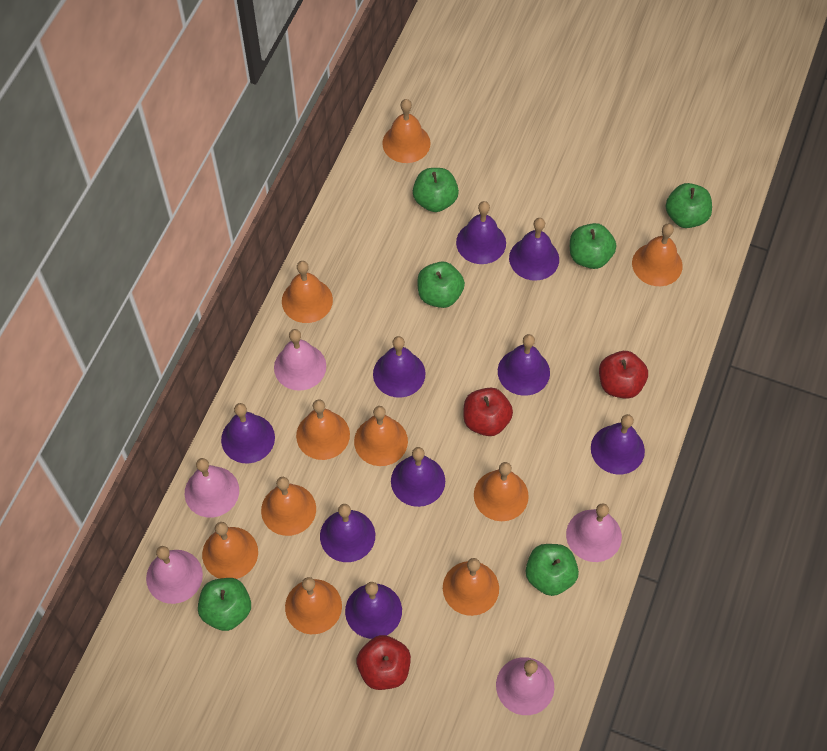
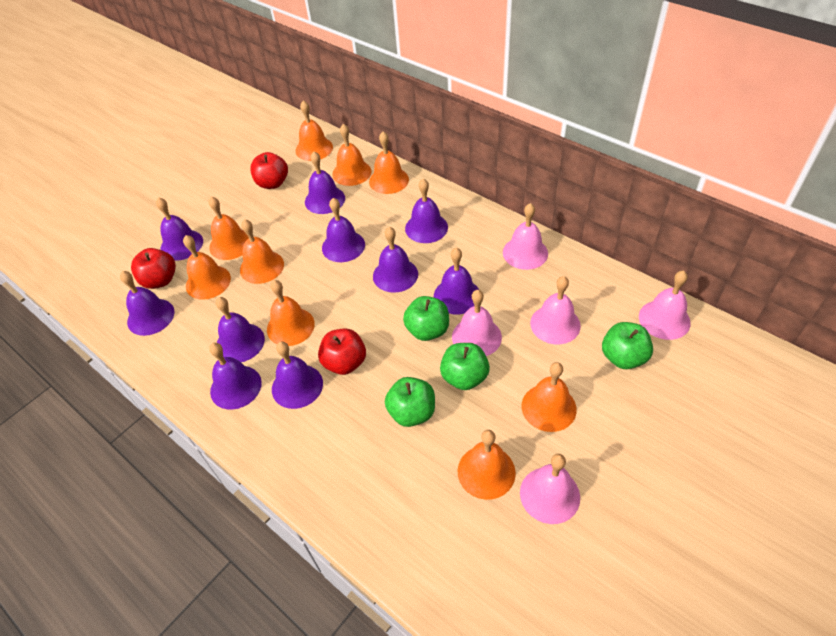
green apple: 6 -> 4
orange bell: 10 -> 9
purple bell: 9 -> 10

